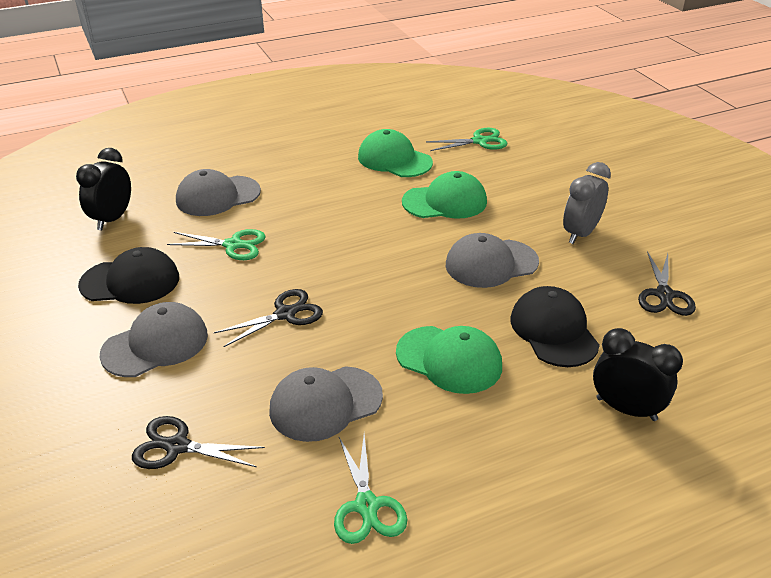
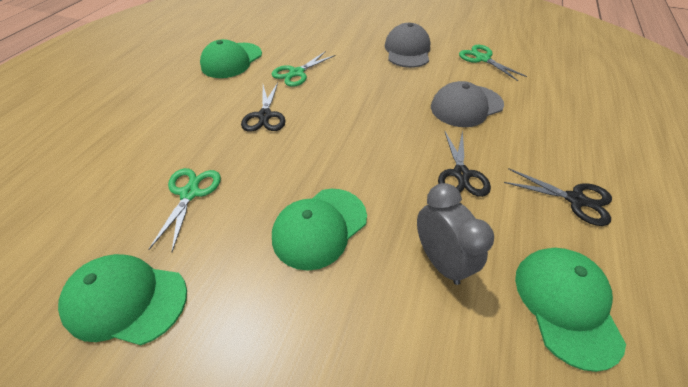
black cap: 2 -> 0
black clock: 2 -> 0
green cap: 3 -> 4
grey cap: 4 -> 2

